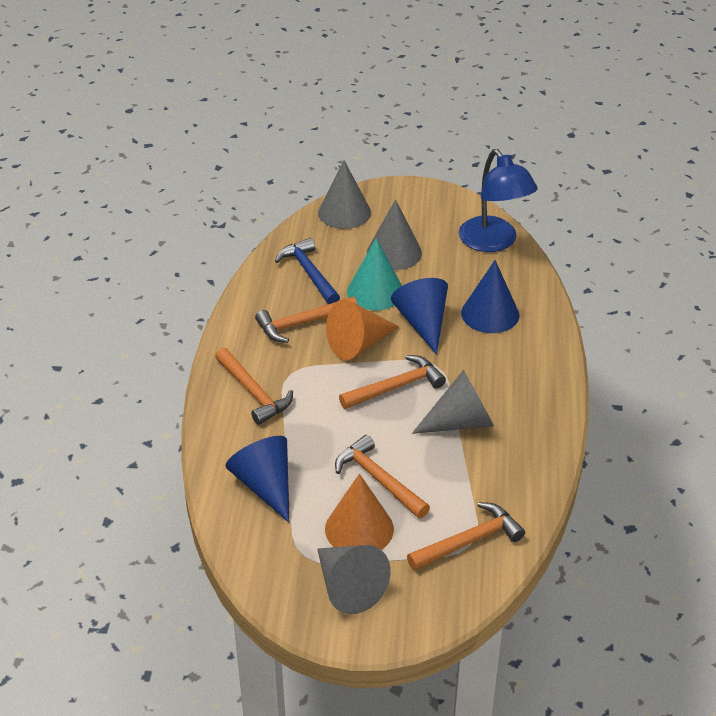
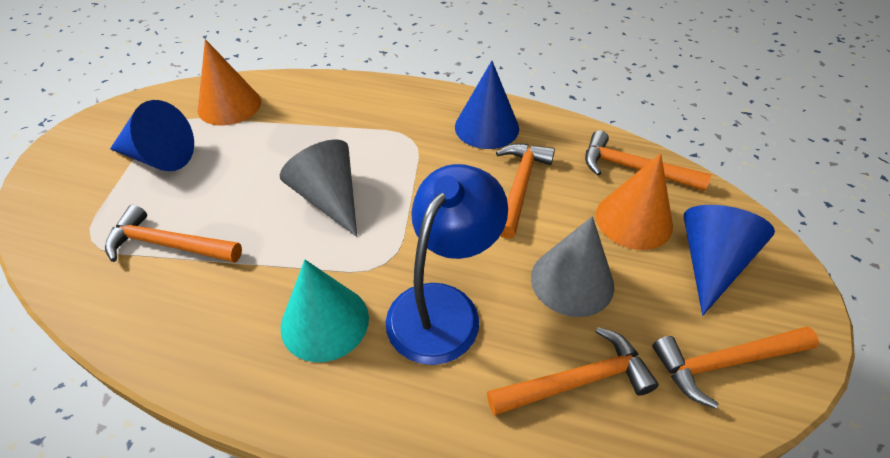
blue hammer: 1 -> 0
grey cone: 4 -> 2

